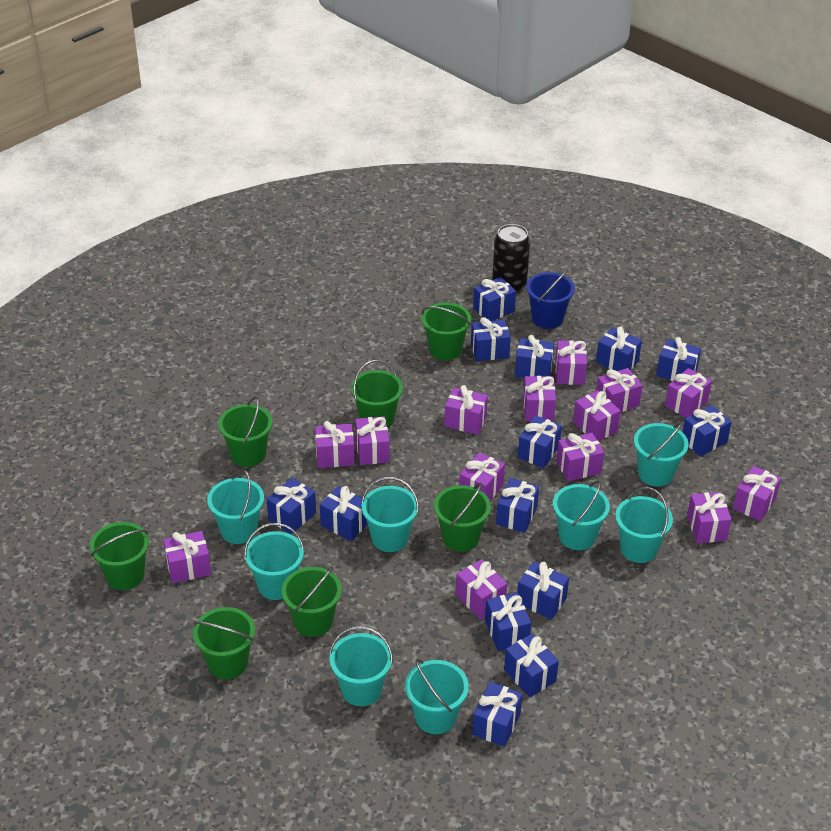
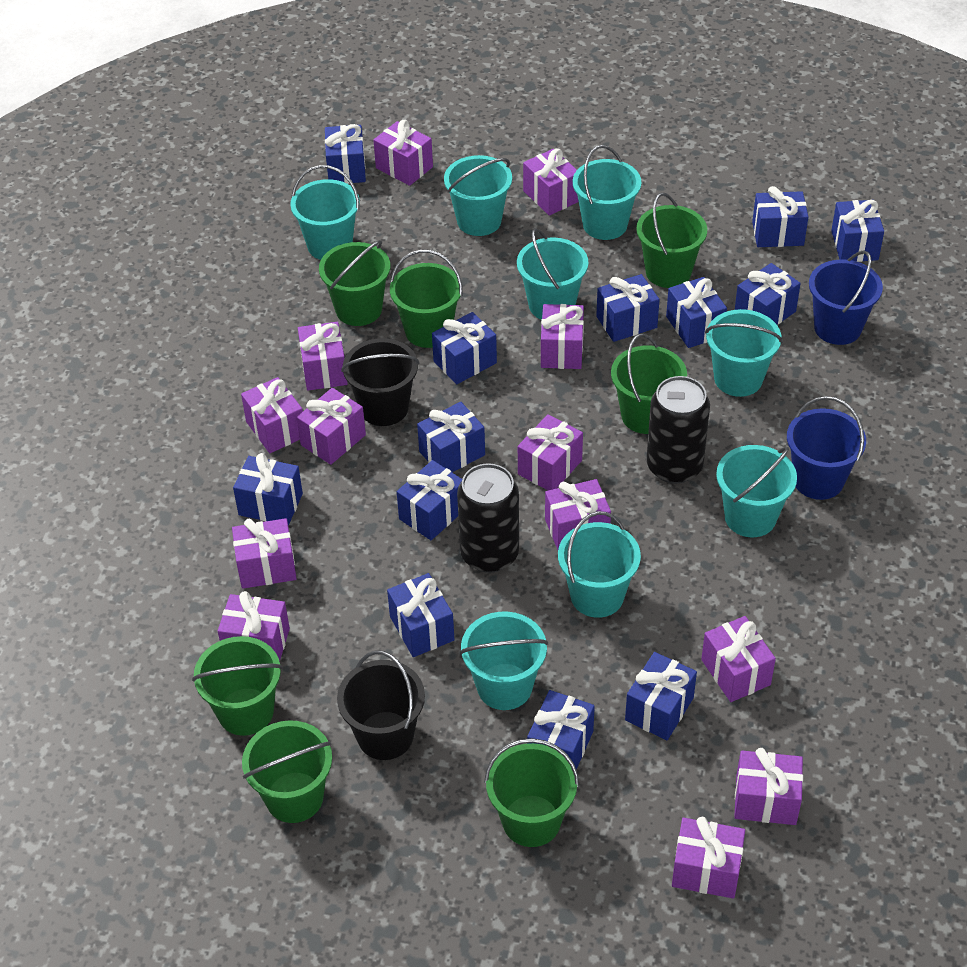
black bucket: 0 -> 2
black can: 1 -> 2
blue bucket: 1 -> 2
blue gift: 14 -> 13
purple gift: 14 -> 13

